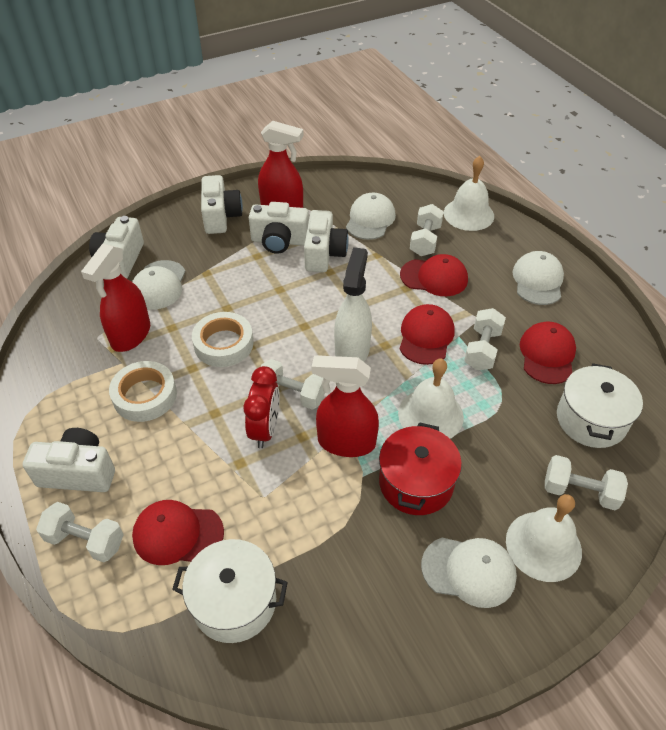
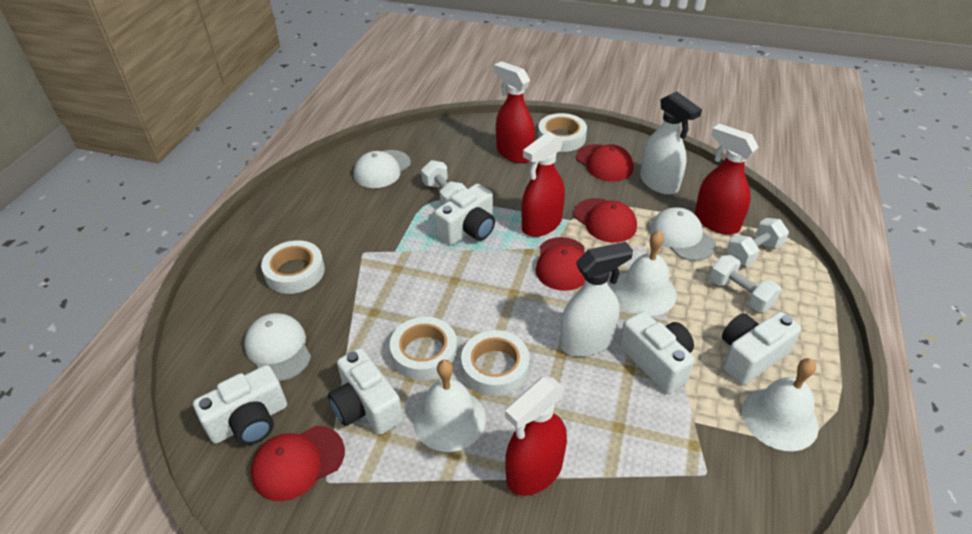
red clock: 1 -> 0
red pot: 1 -> 0
red spray bottle: 3 -> 4
white cap: 4 -> 3
white dumbbell: 5 -> 3
white pot: 2 -> 0
white spray bottle: 1 -> 2
white tape: 2 -> 4

